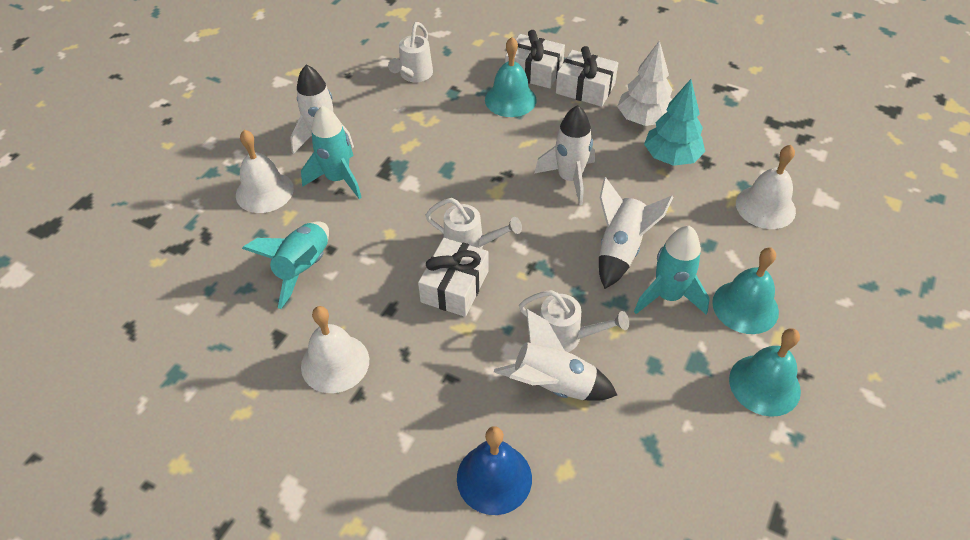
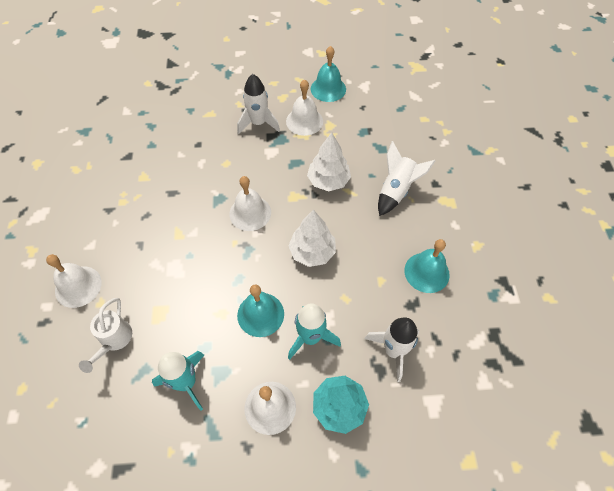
blue bell: 1 -> 0
turquoise rocket: 3 -> 2
white bell: 3 -> 4
white gift: 3 -> 0
white rocket: 4 -> 3
white tree: 1 -> 2
white watering can: 3 -> 1

